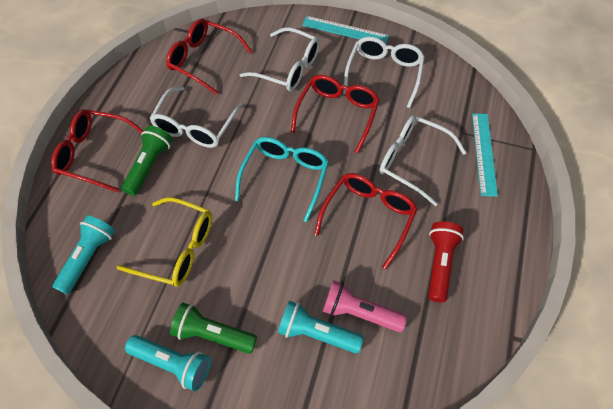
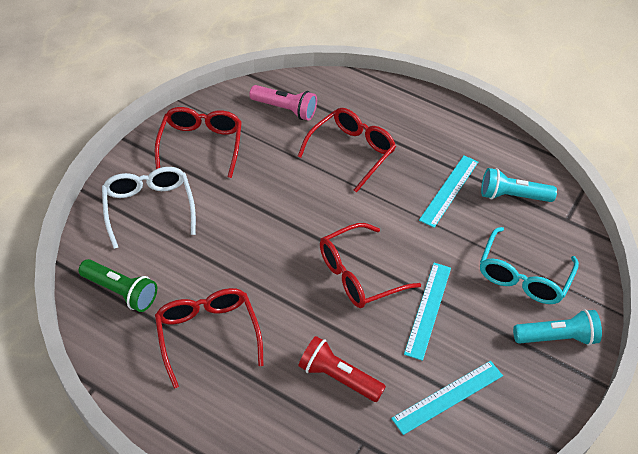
green flashlight: 2 -> 1
turquoise flashlight: 3 -> 2
turquoise ruler: 2 -> 3
white glasses: 4 -> 1
yellow glasses: 1 -> 0

